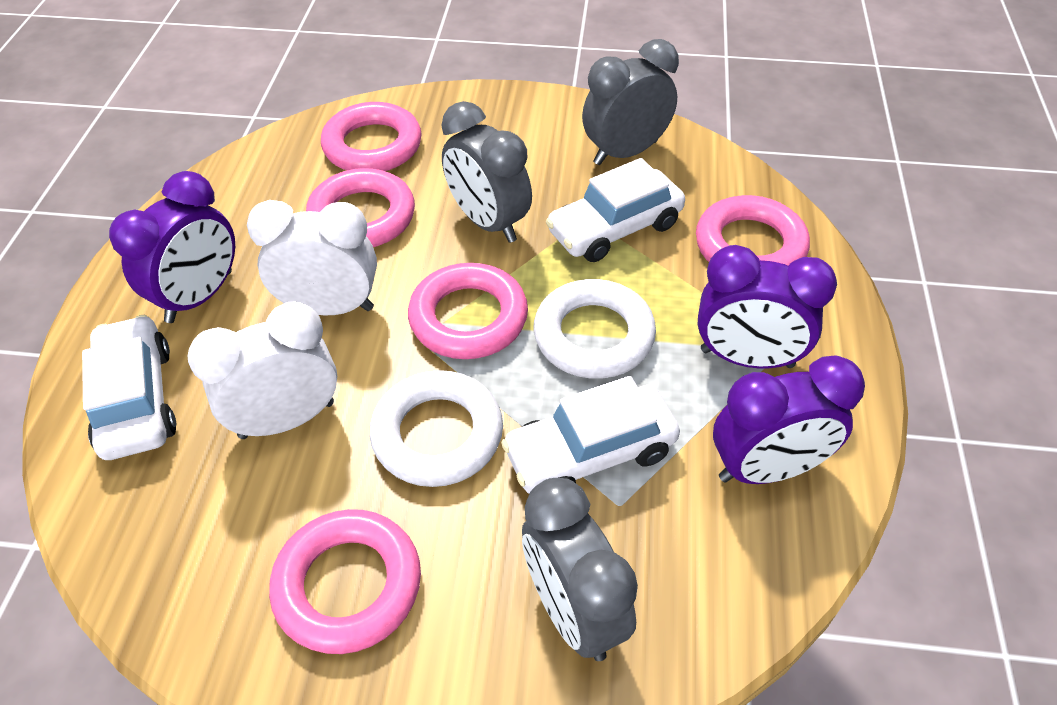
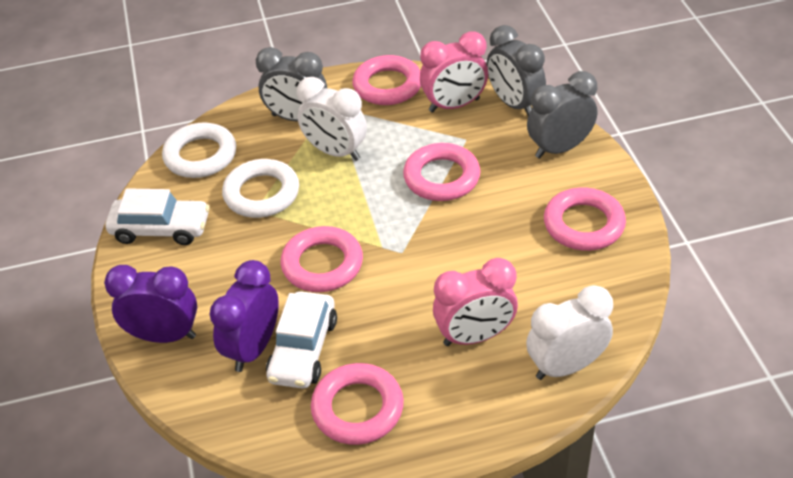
pink clock: 0 -> 2
purple clock: 3 -> 2
white car: 3 -> 2

